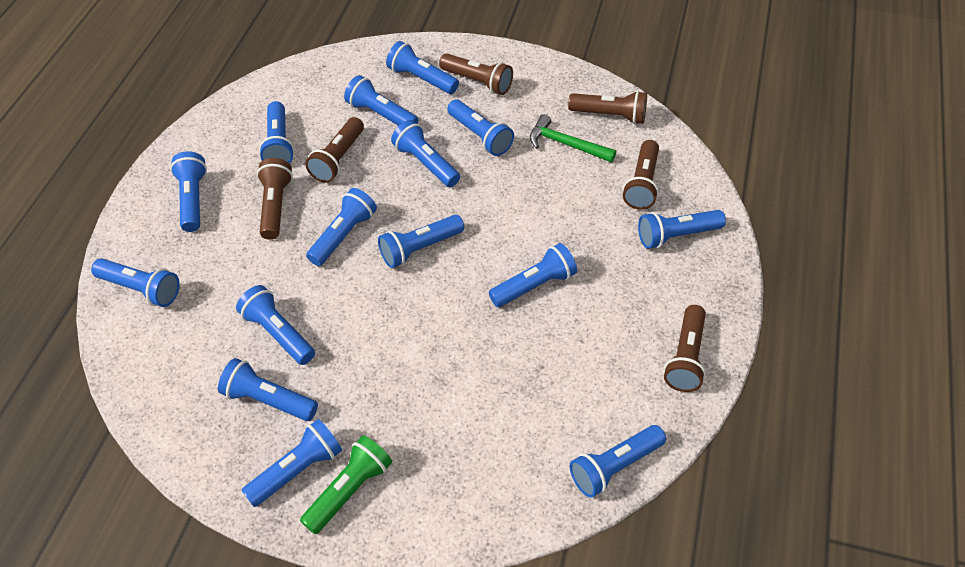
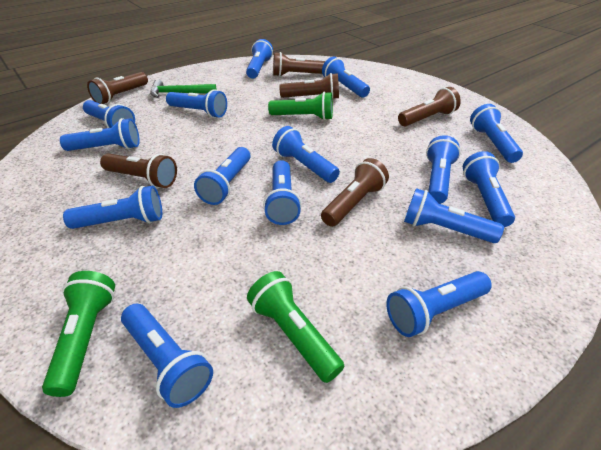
green flashlight: 1 -> 3

